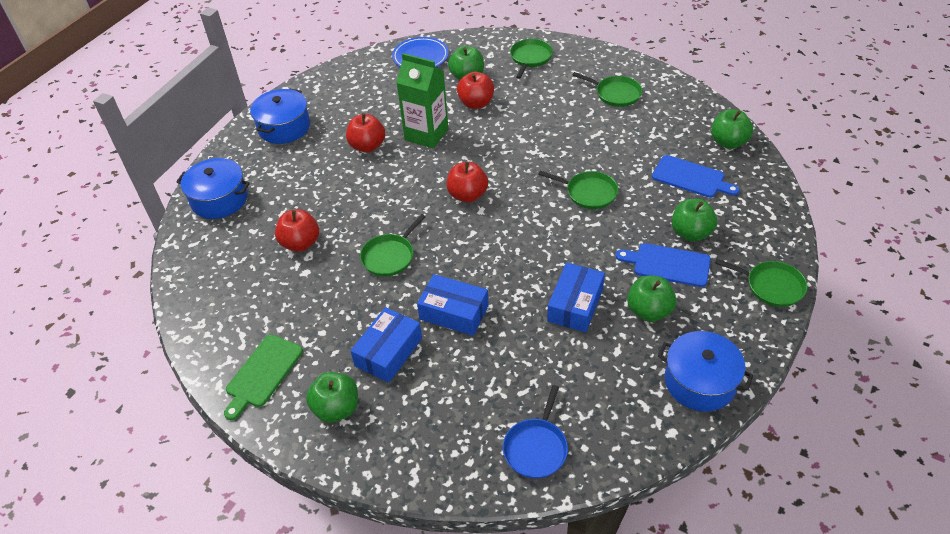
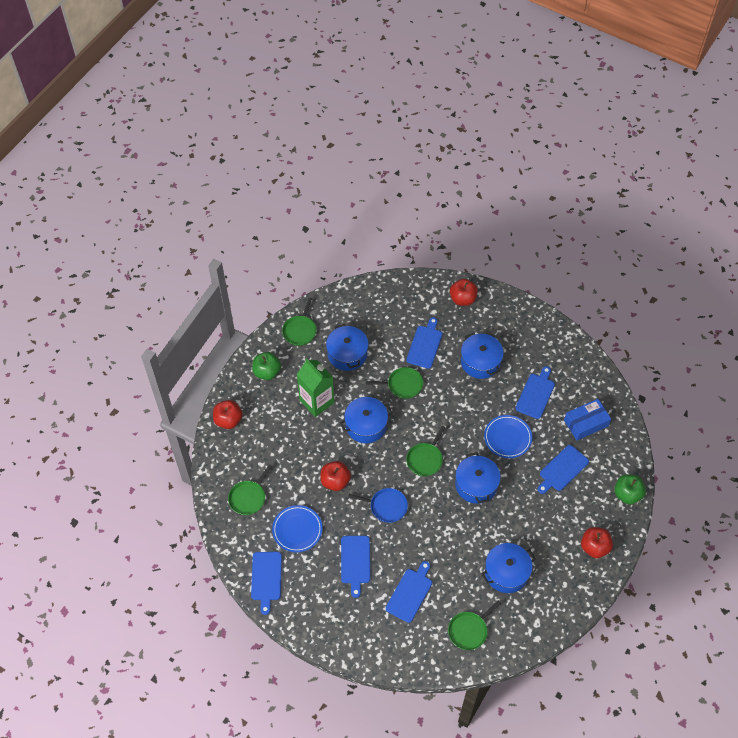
blue box: 3 -> 1
blue cutting board: 2 -> 6
blue plate: 1 -> 2
blue pot: 3 -> 5
green apple: 5 -> 2
green cutting board: 1 -> 0

